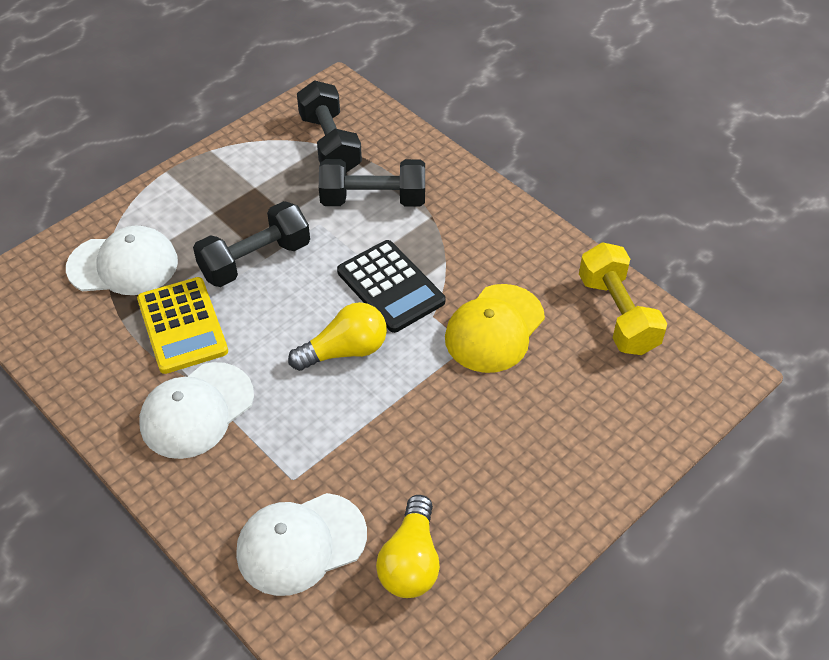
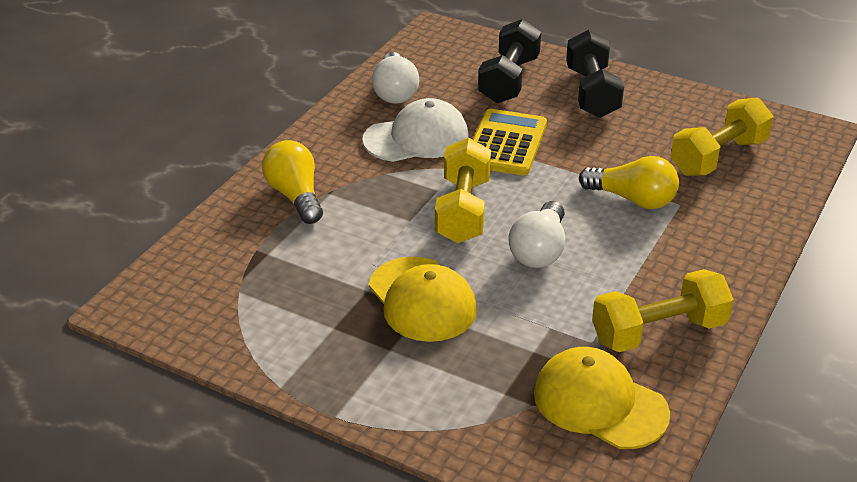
black calculator: 1 -> 0
black dumbbell: 3 -> 2
white cap: 3 -> 1
white light bulb: 0 -> 2
yellow cap: 1 -> 2
yellow dumbbell: 1 -> 3

